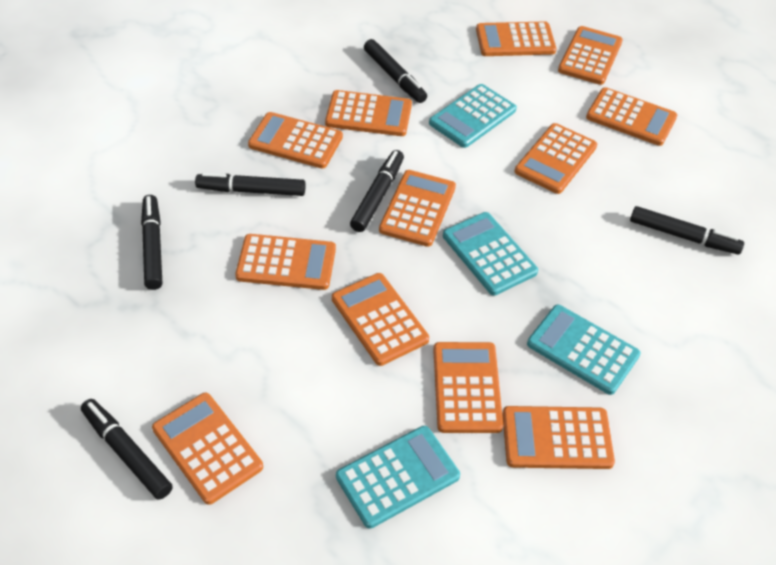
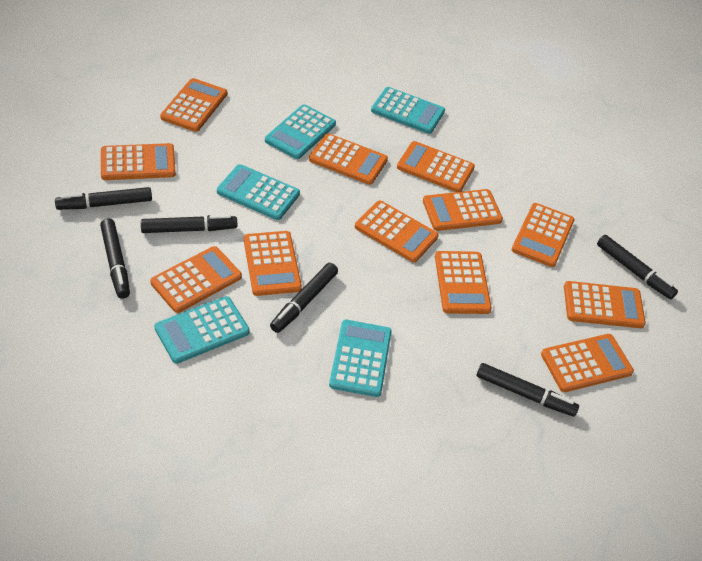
turquoise calculator: 4 -> 5

